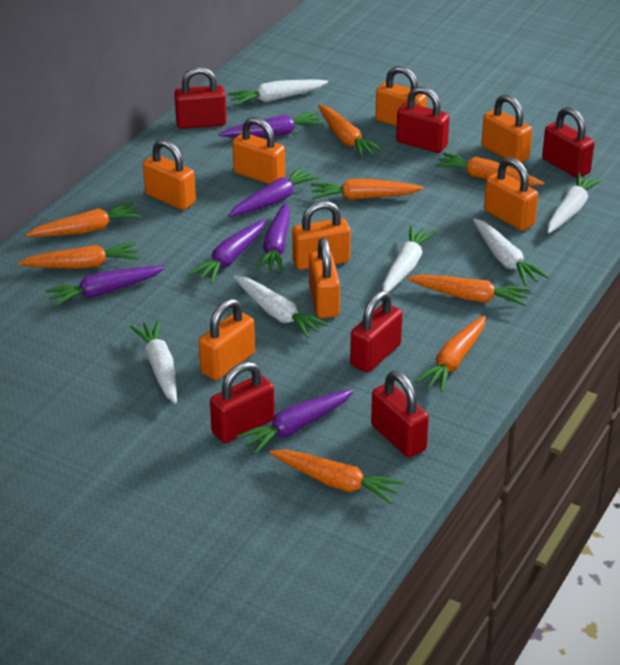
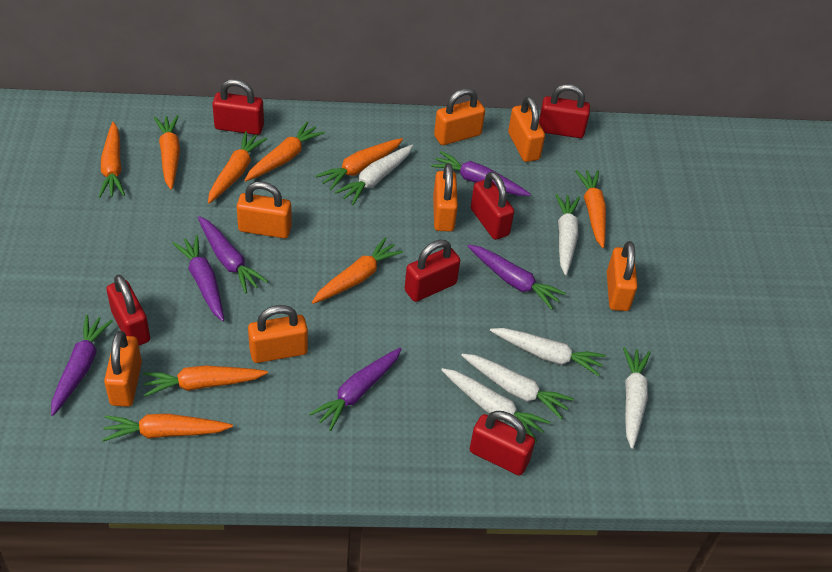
orange carrot: 8 -> 9
orange padlock: 8 -> 7

